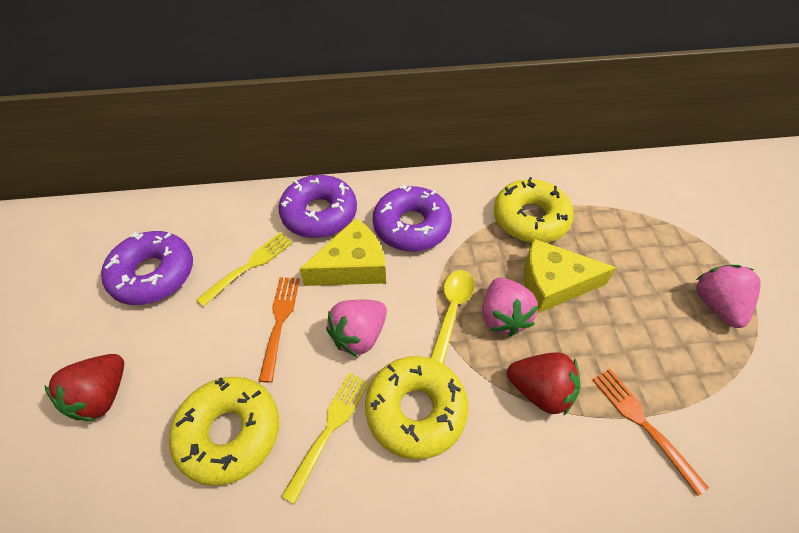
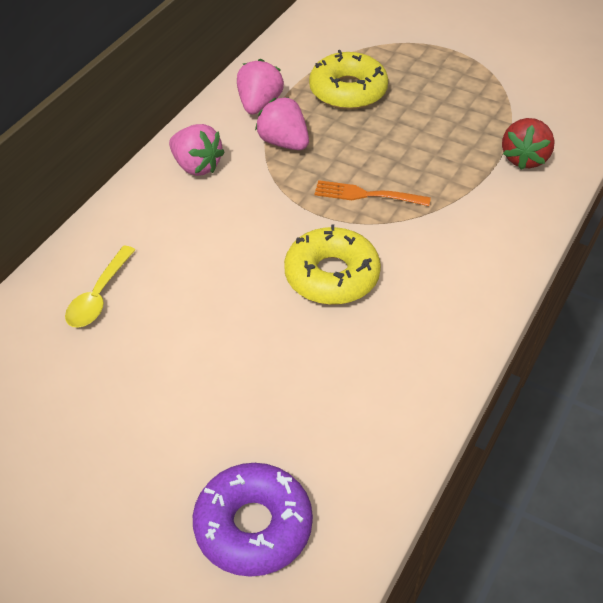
orange fork: 2 -> 1
purple donut: 3 -> 1
red strawberry: 2 -> 1
yellow cheese: 2 -> 0
yellow donut: 3 -> 2
yellow fork: 2 -> 0

